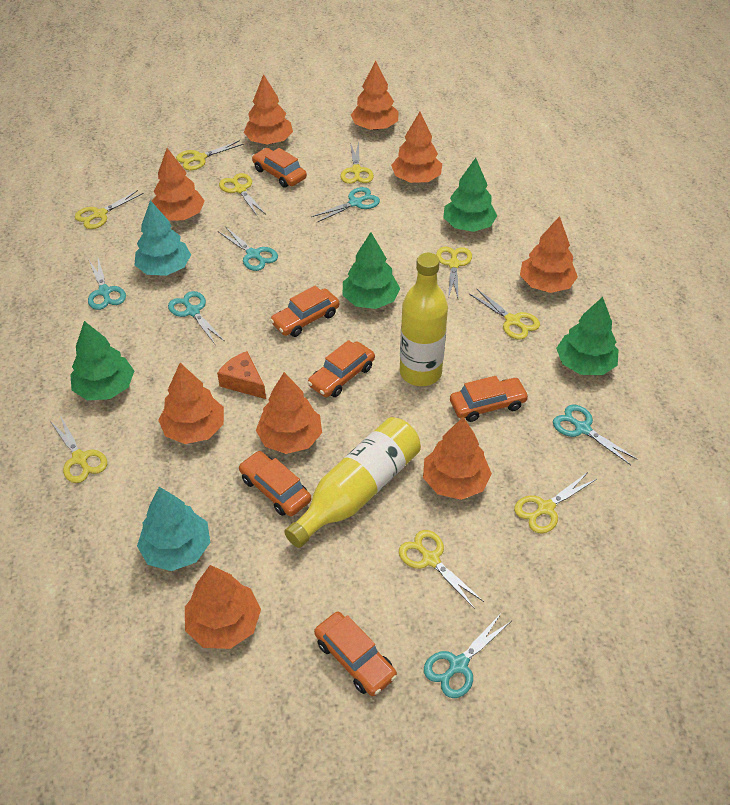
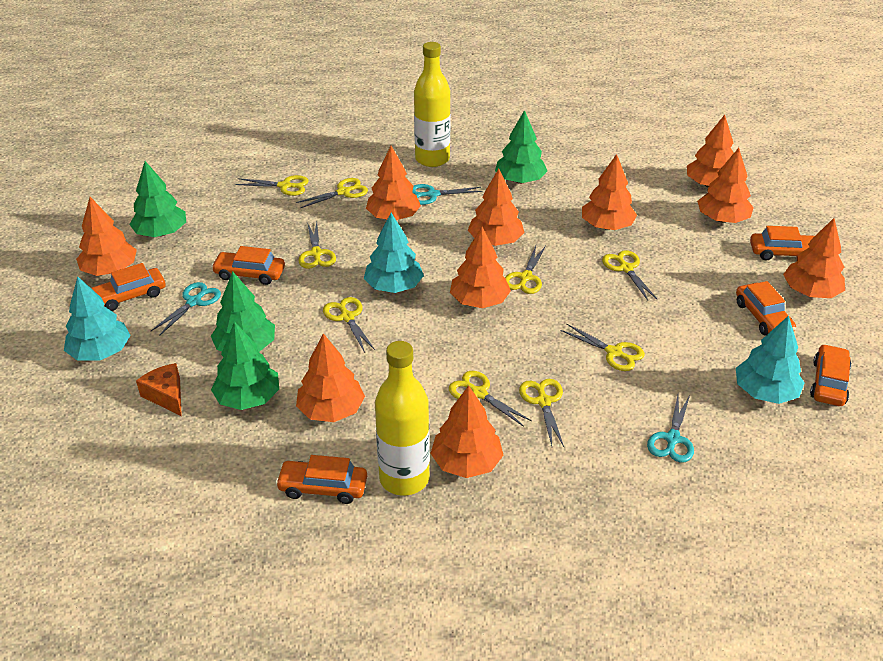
orange tree: 9 -> 10
turquoise scissors: 6 -> 3
turquoise tree: 2 -> 3

